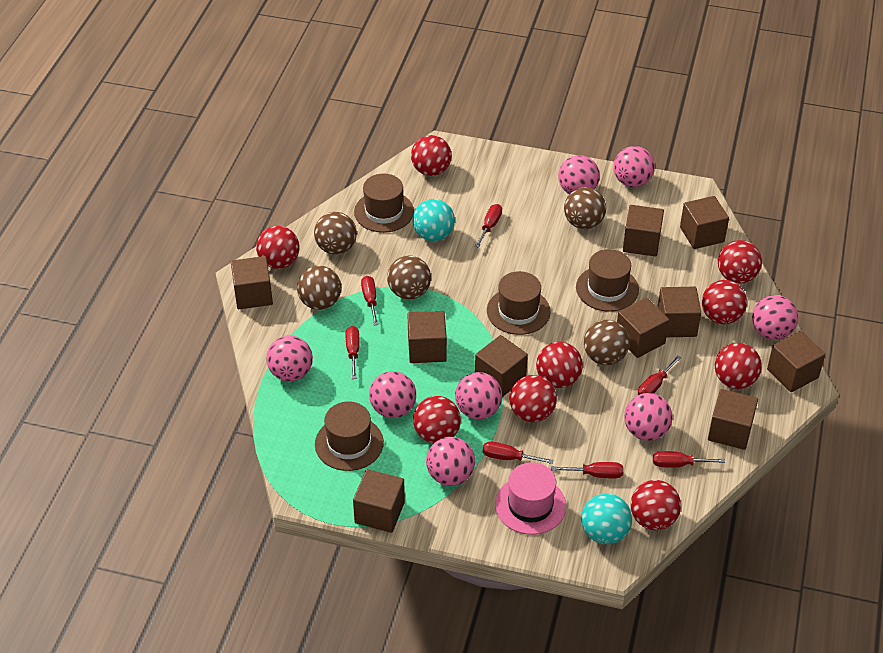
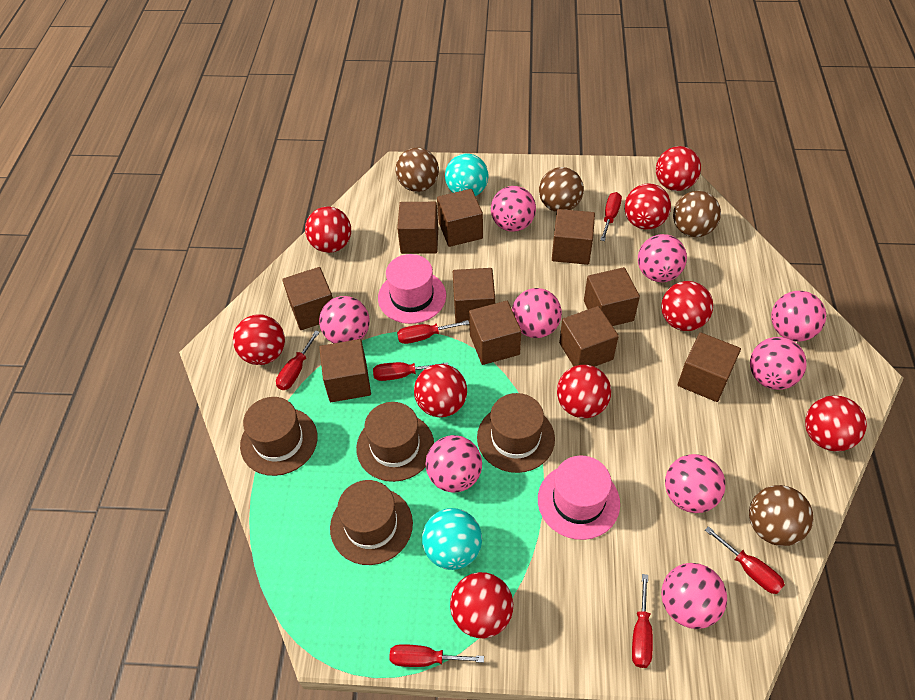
brown ball: 5 -> 4
pink ball: 8 -> 9
pink hat: 1 -> 2

